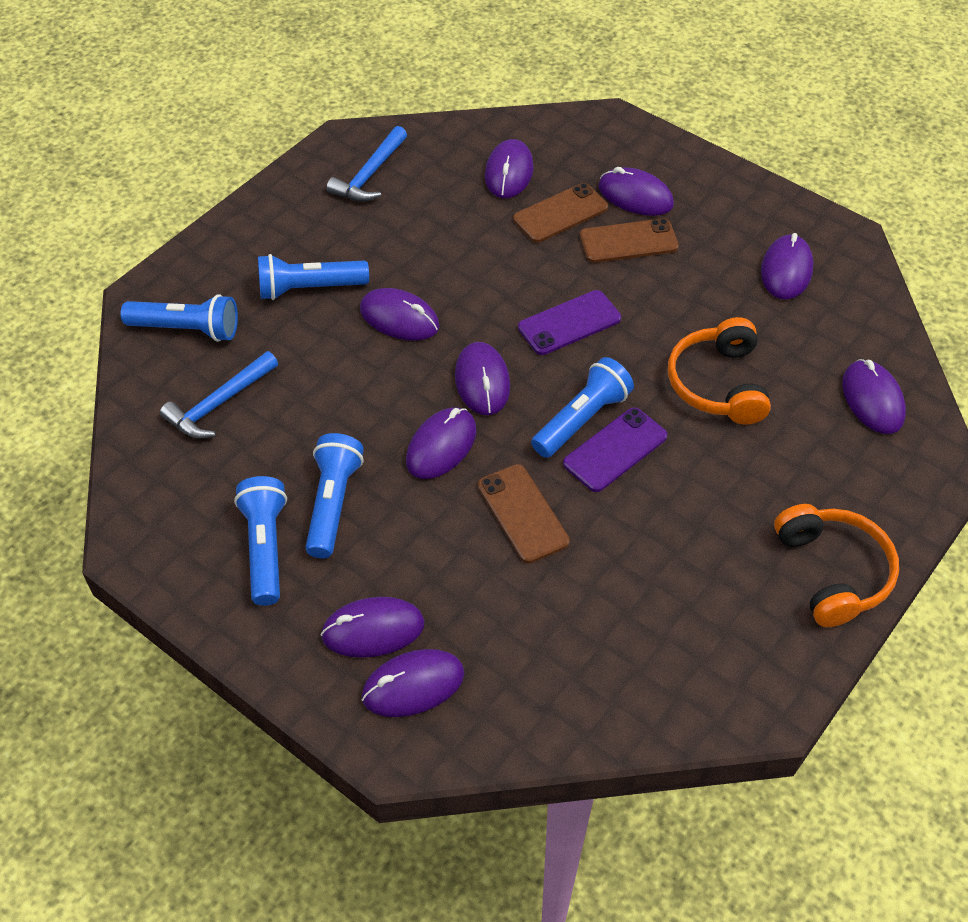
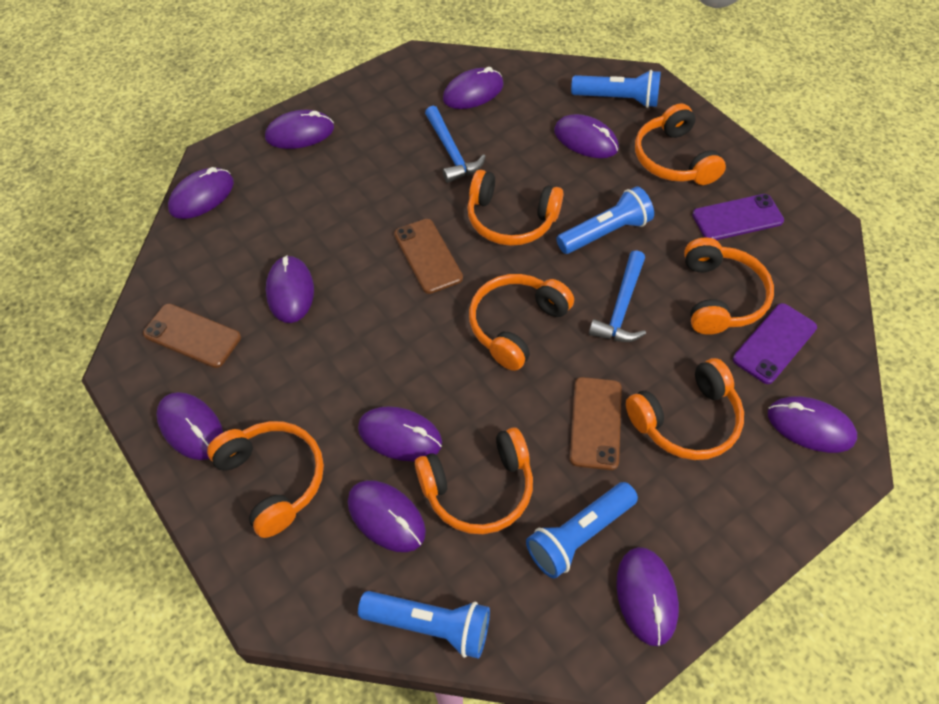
blue flashlight: 5 -> 4
orange headphones: 2 -> 7
purple mouse: 9 -> 10

